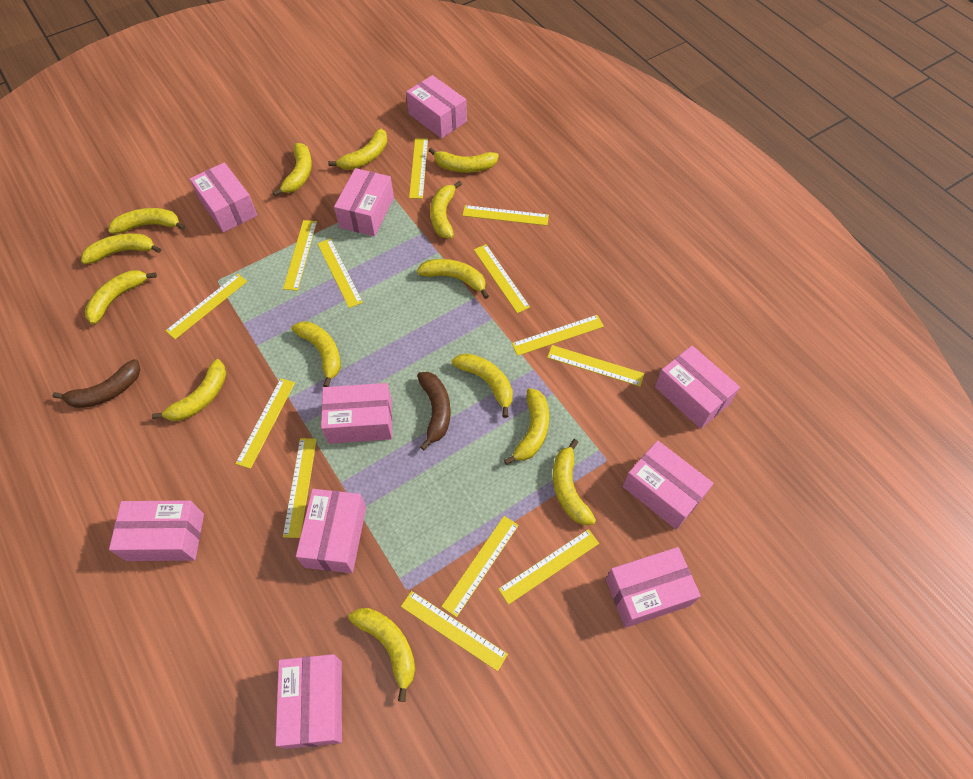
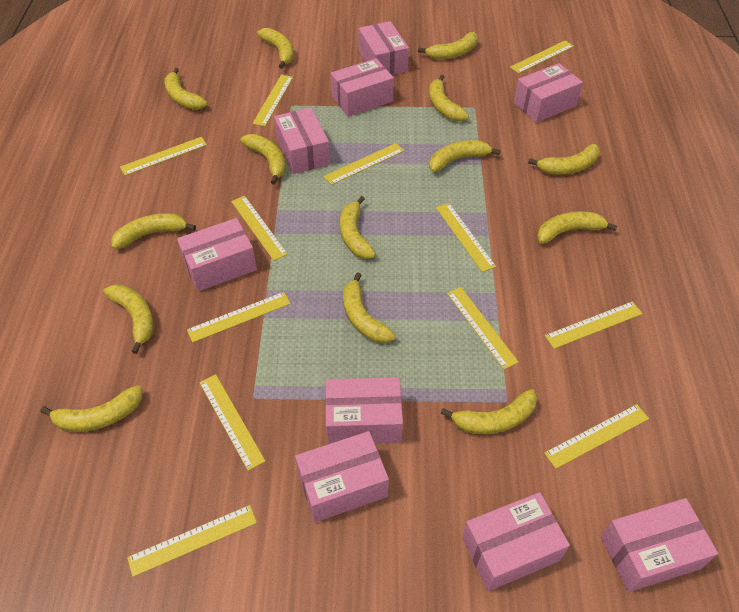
brown banana: 2 -> 0
pink box: 10 -> 9
yellow ruler: 13 -> 12

